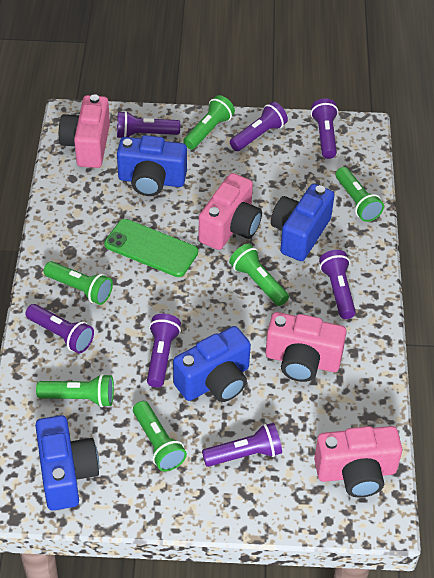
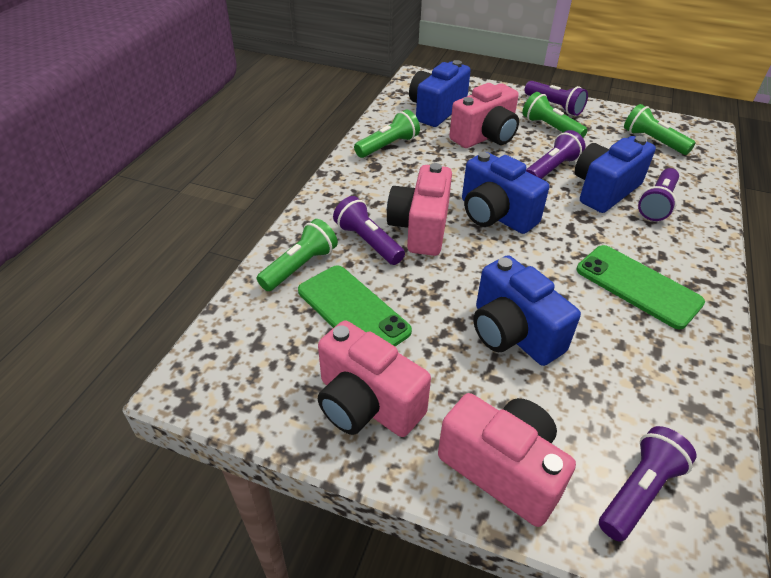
green flashlight: 6 -> 4
green phone: 1 -> 2
purple flashlight: 7 -> 5

